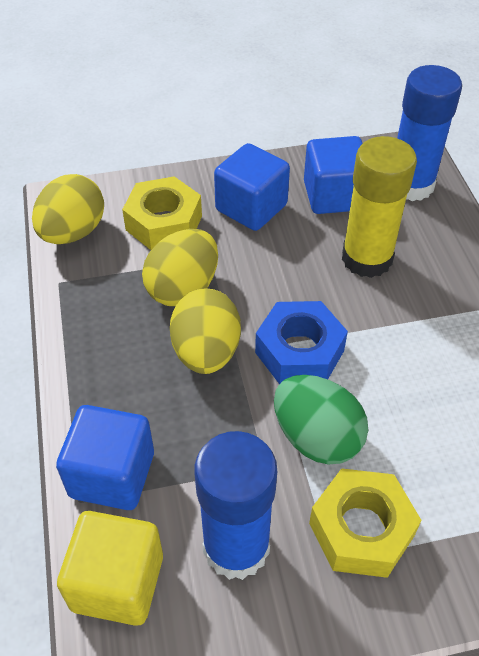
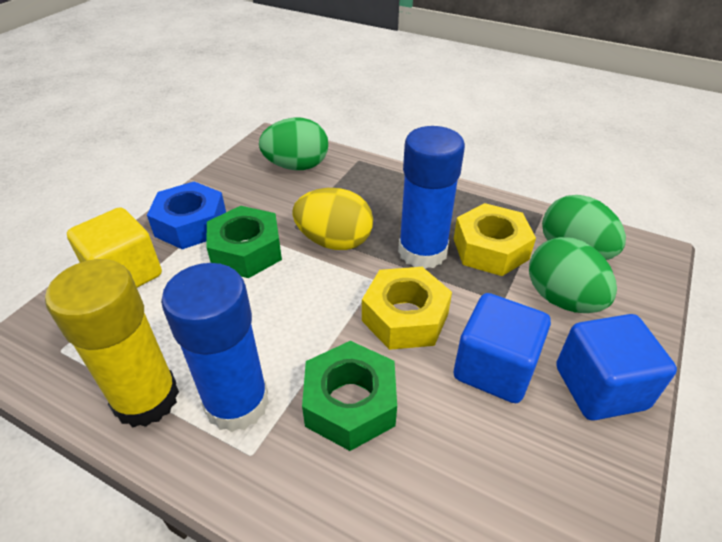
blue cube: 3 -> 2
green egg: 1 -> 3
green nut: 0 -> 2
yellow egg: 3 -> 1

